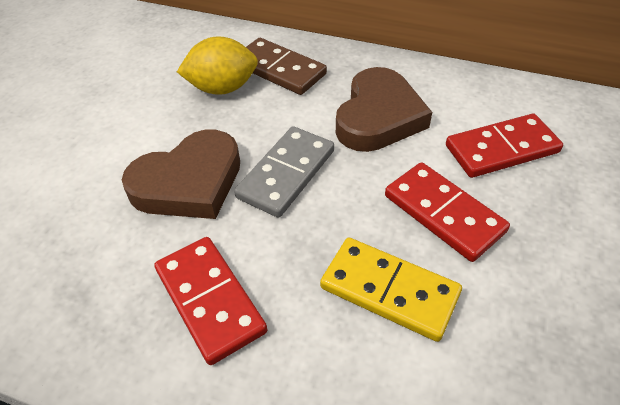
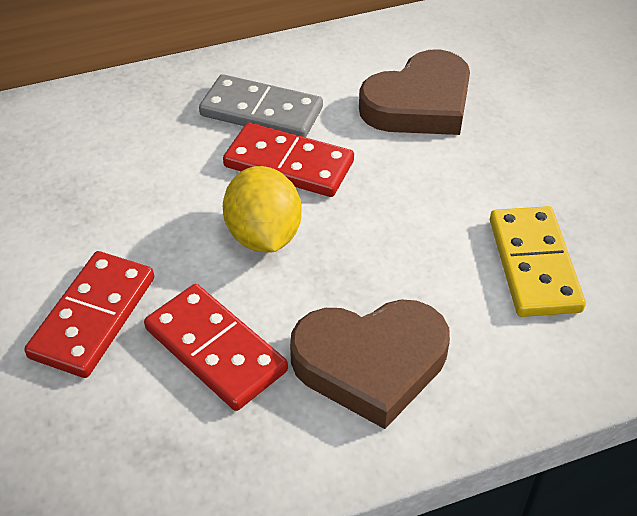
brown domino: 1 -> 0

